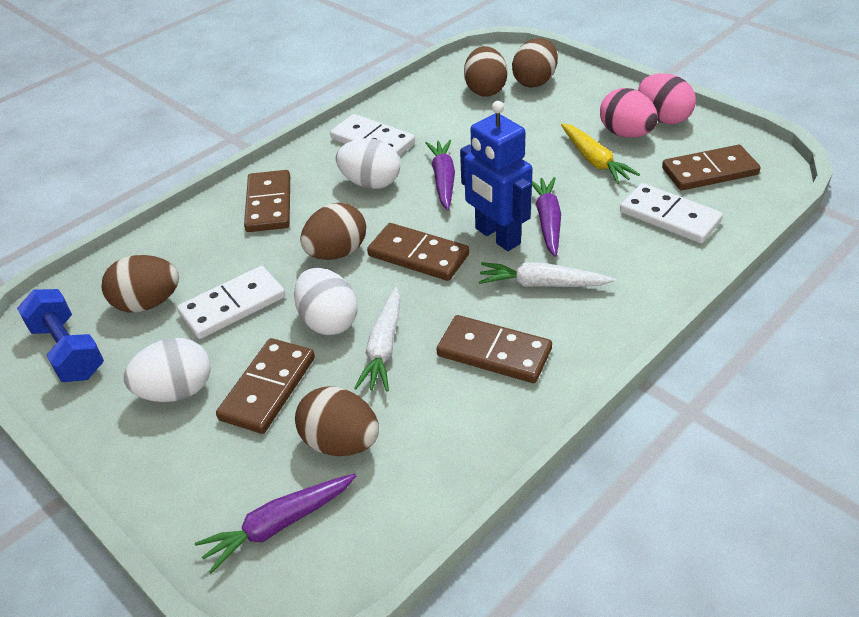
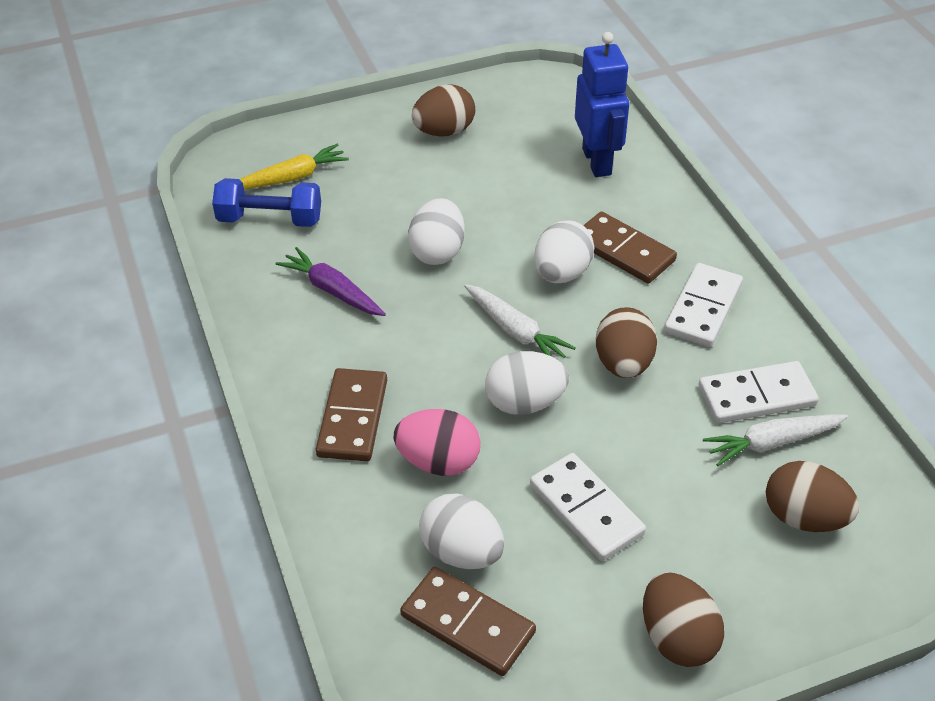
brown domino: 5 -> 3
brown egg: 5 -> 4
pink egg: 2 -> 1
purple carrot: 3 -> 1
white egg: 3 -> 4

